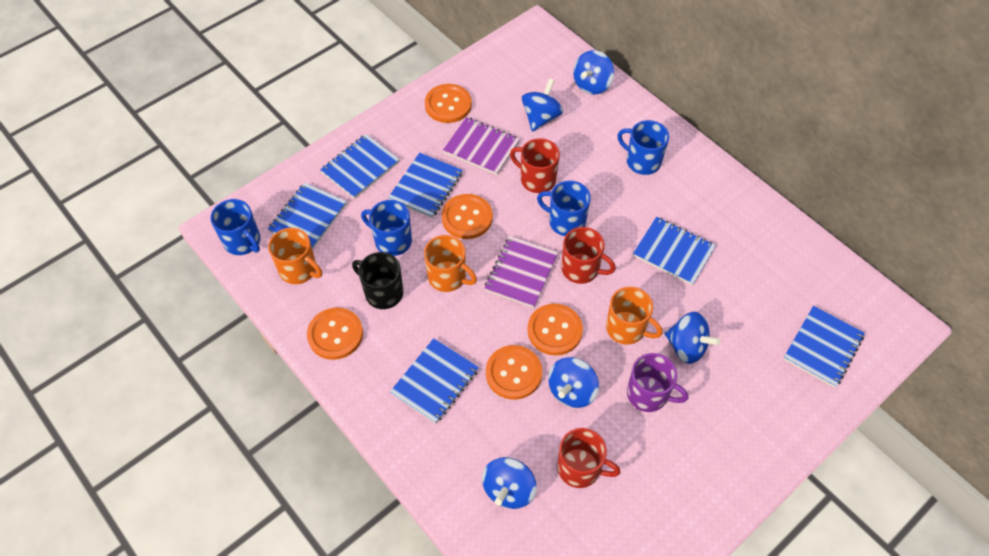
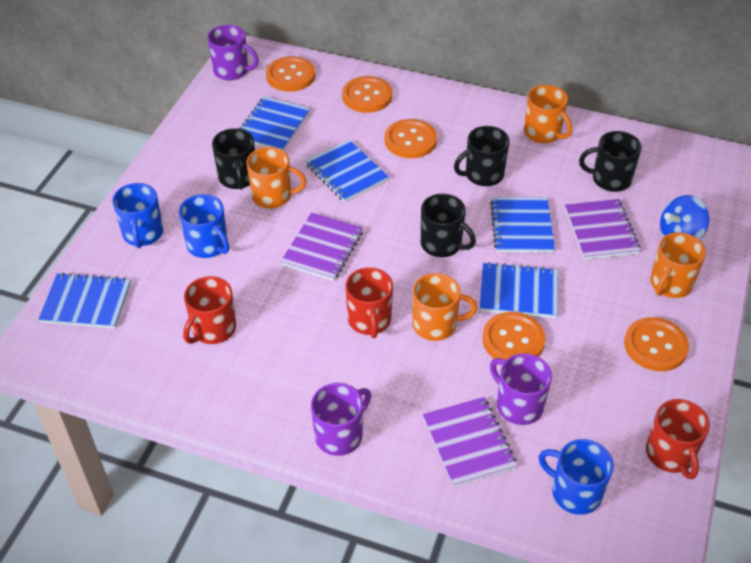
black mug: 1 -> 4
blue mug: 4 -> 3
blue notebook: 6 -> 5
blue spinning top: 5 -> 1
orange mug: 3 -> 4
purple mug: 1 -> 3
purple notebook: 2 -> 3

